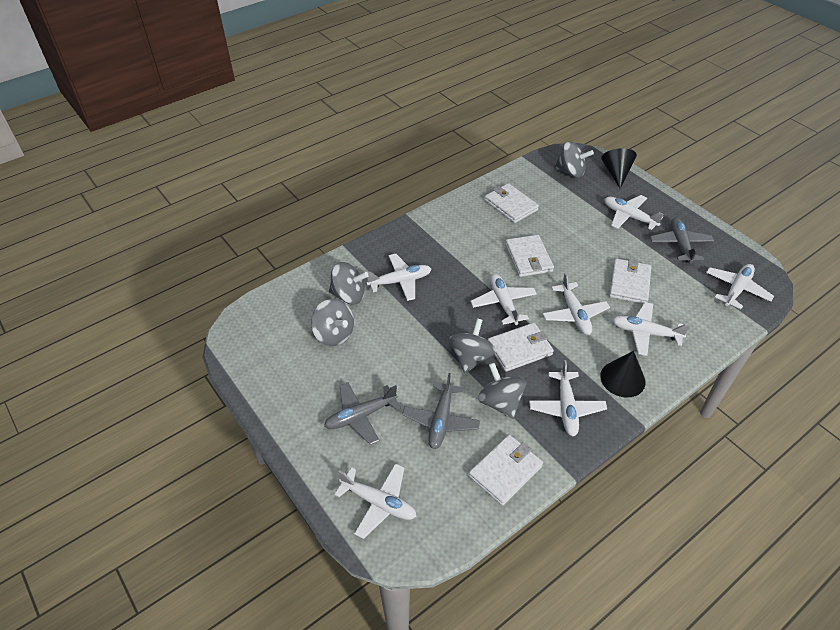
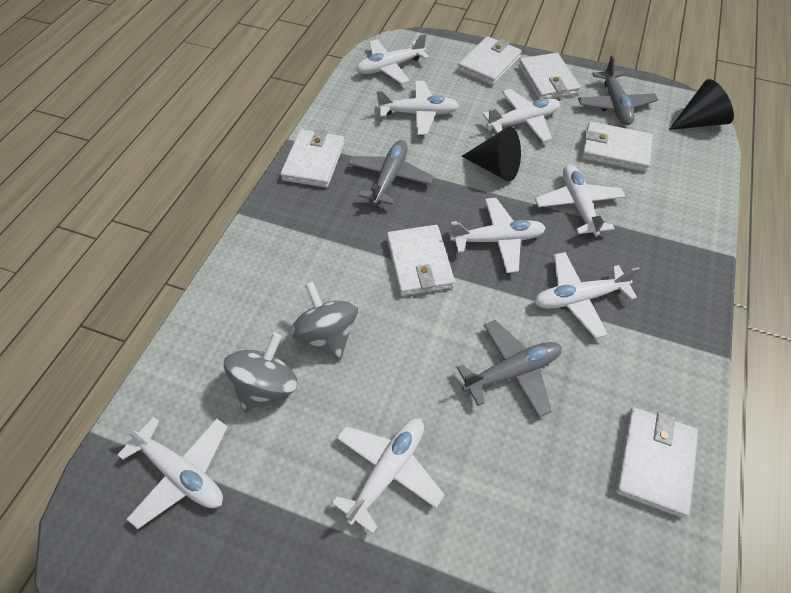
grey spinning top: 5 -> 2
white wallet: 5 -> 6

